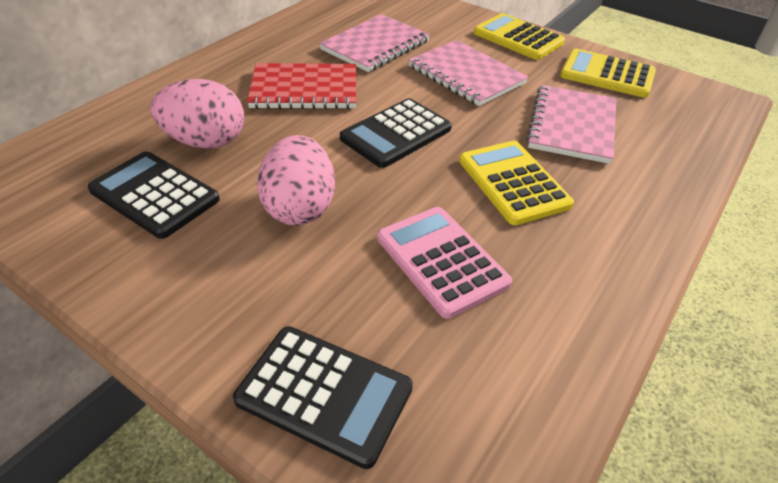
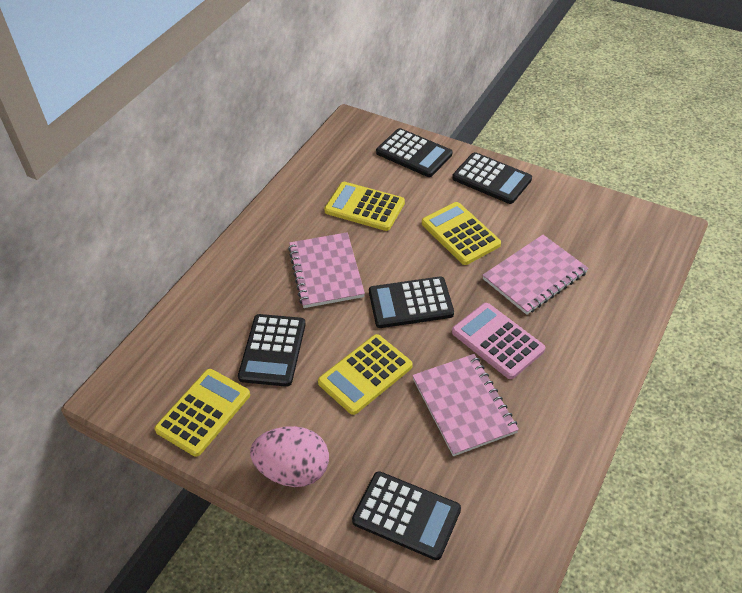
black calculator: 3 -> 5
pink egg: 2 -> 1
red notebook: 1 -> 0
yellow calculator: 3 -> 4

